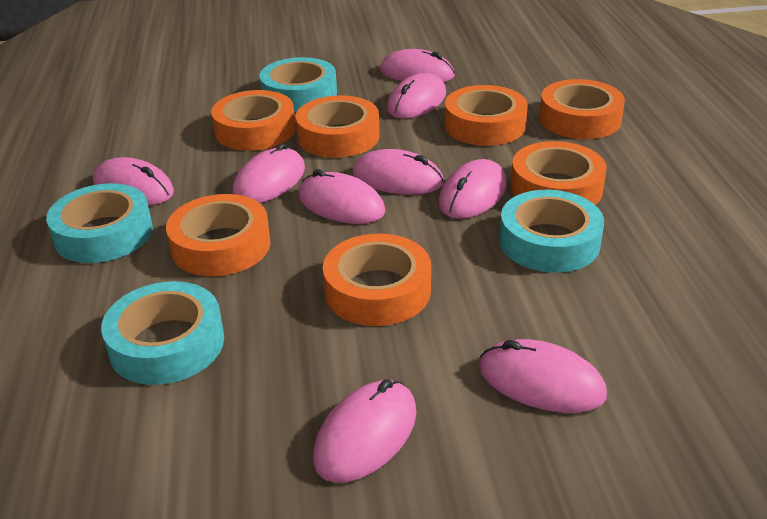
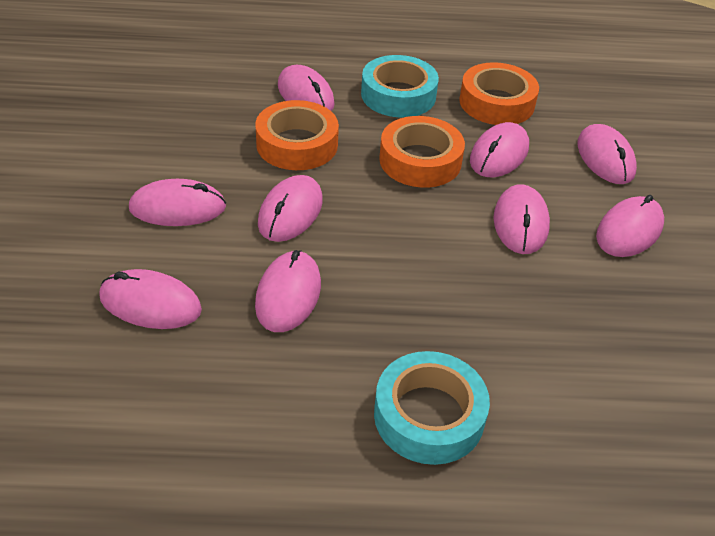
orange tape: 7 -> 3
turquoise tape: 4 -> 2

